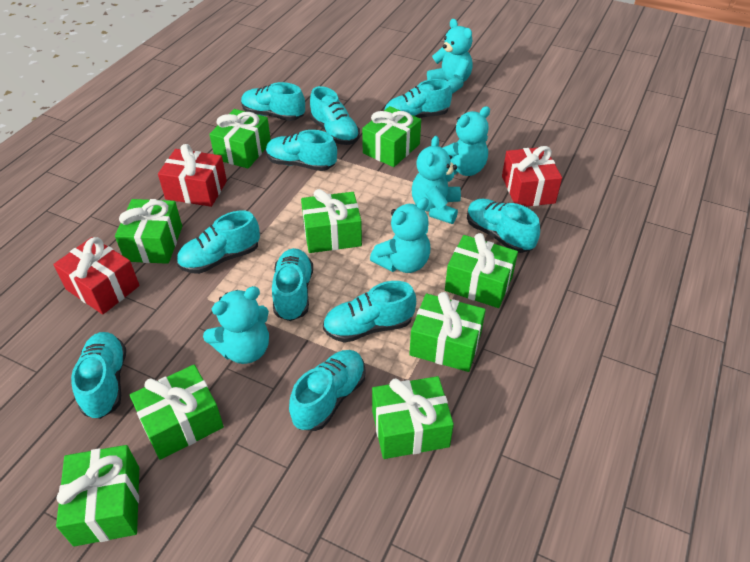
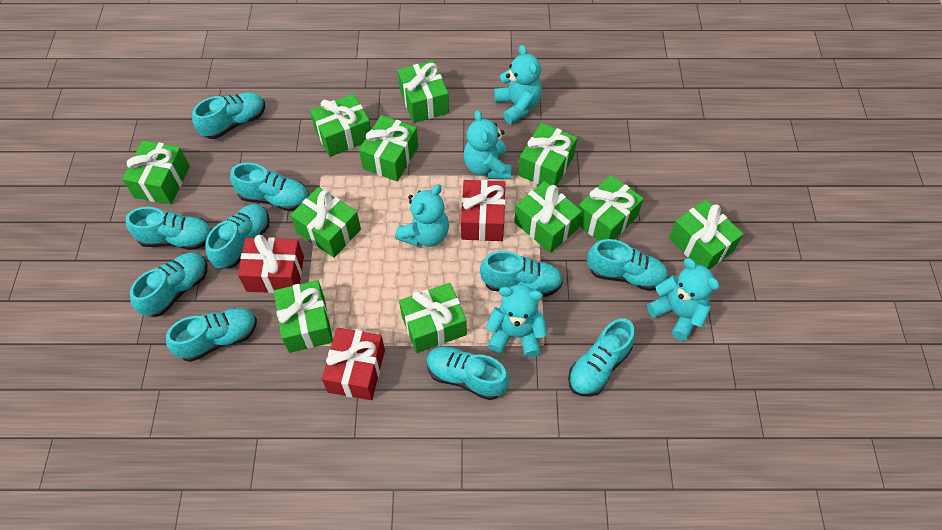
green gift: 9 -> 11

